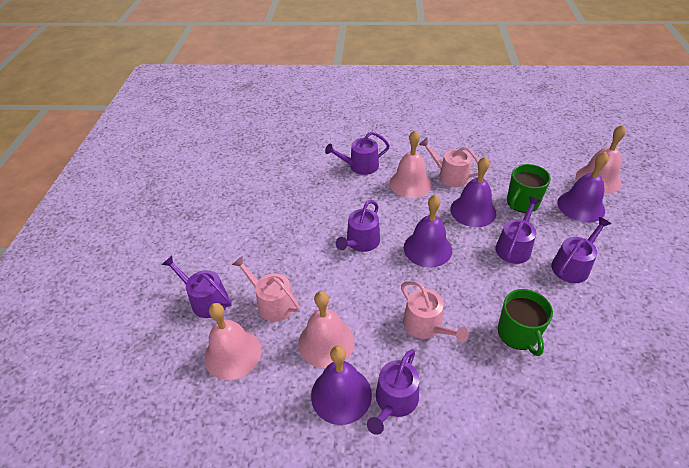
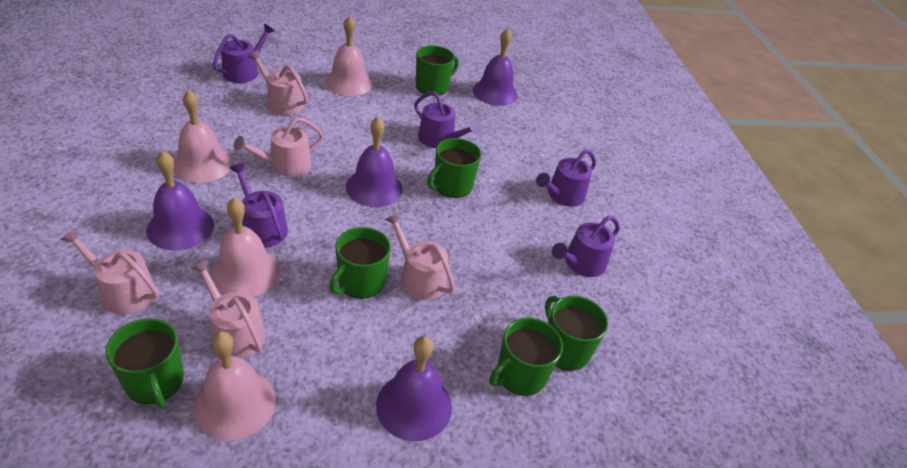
green mug: 2 -> 6
pink watering can: 3 -> 5
purple watering can: 6 -> 5

